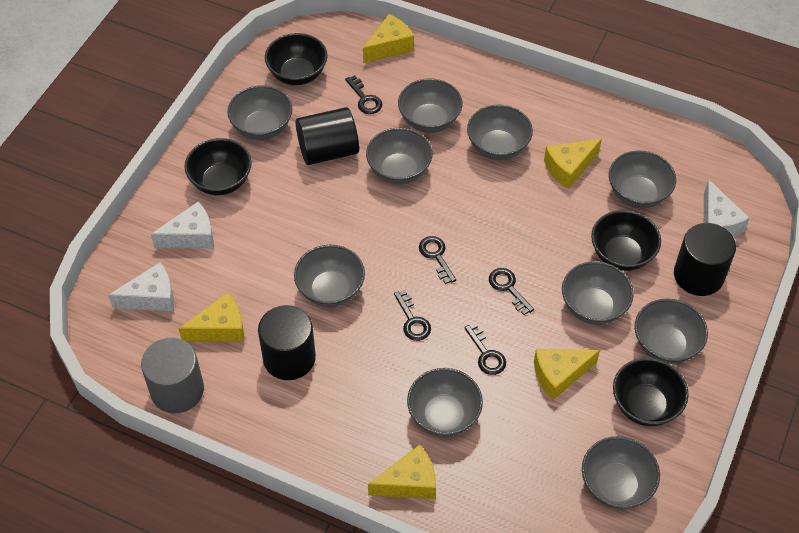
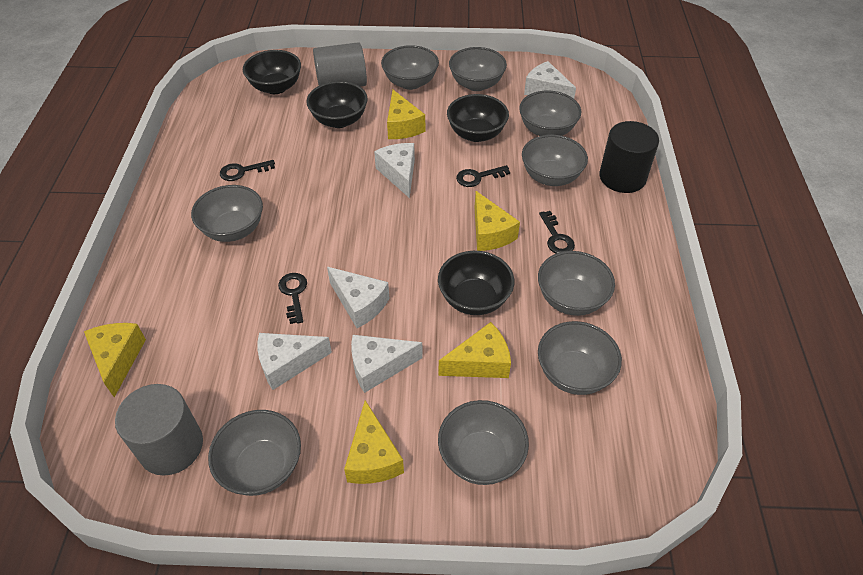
black cylinder: 3 -> 1
black key: 5 -> 4
grey bowl: 10 -> 9
grey cylinder: 1 -> 2
white cheese: 3 -> 5

